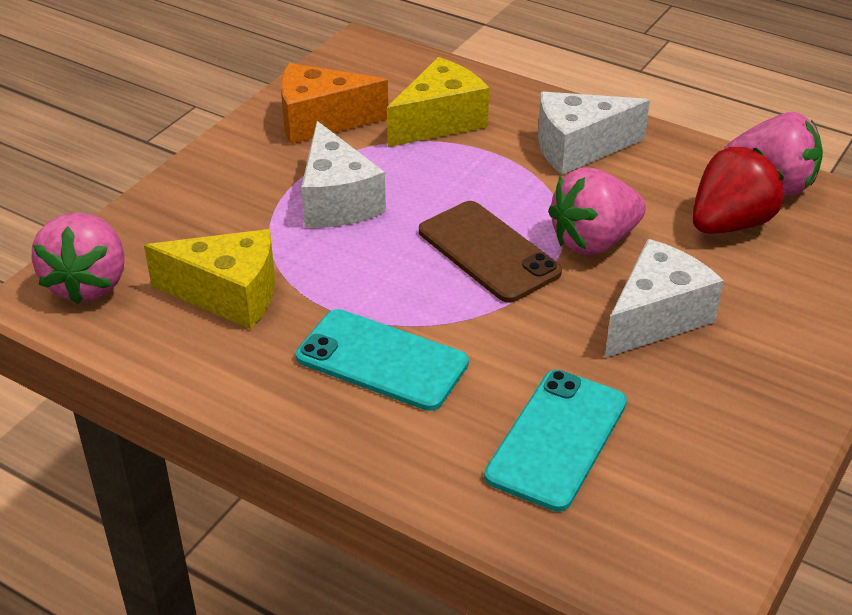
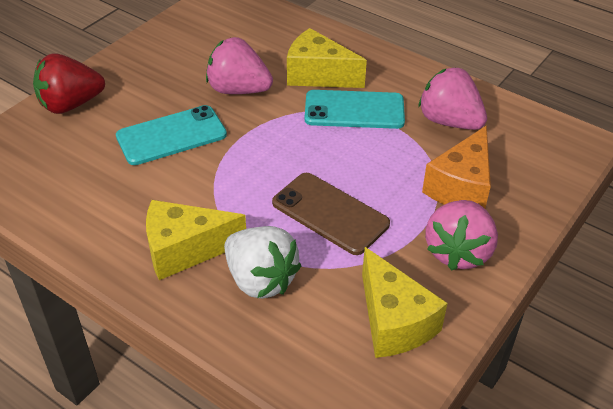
white cheese: 3 -> 0
white strawberry: 0 -> 1
yellow cheese: 2 -> 3

